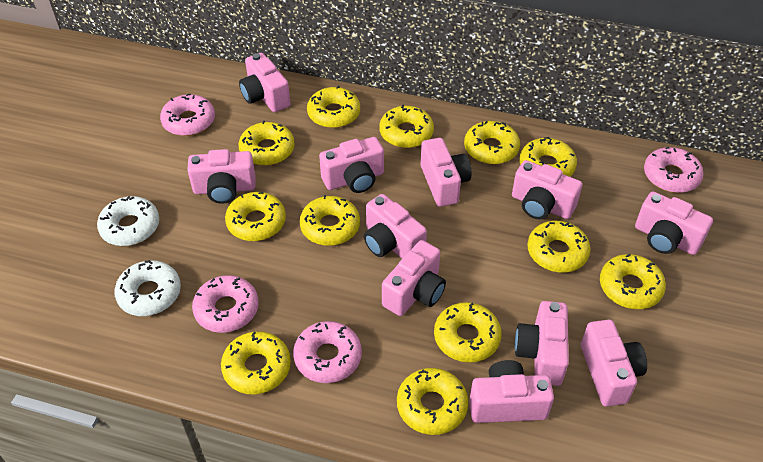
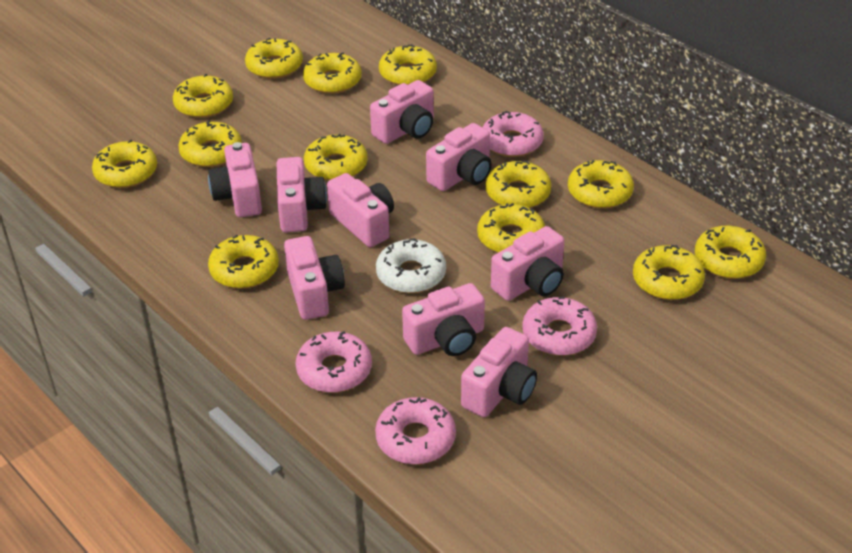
pink camera: 11 -> 9
white donut: 2 -> 1
yellow donut: 12 -> 13

